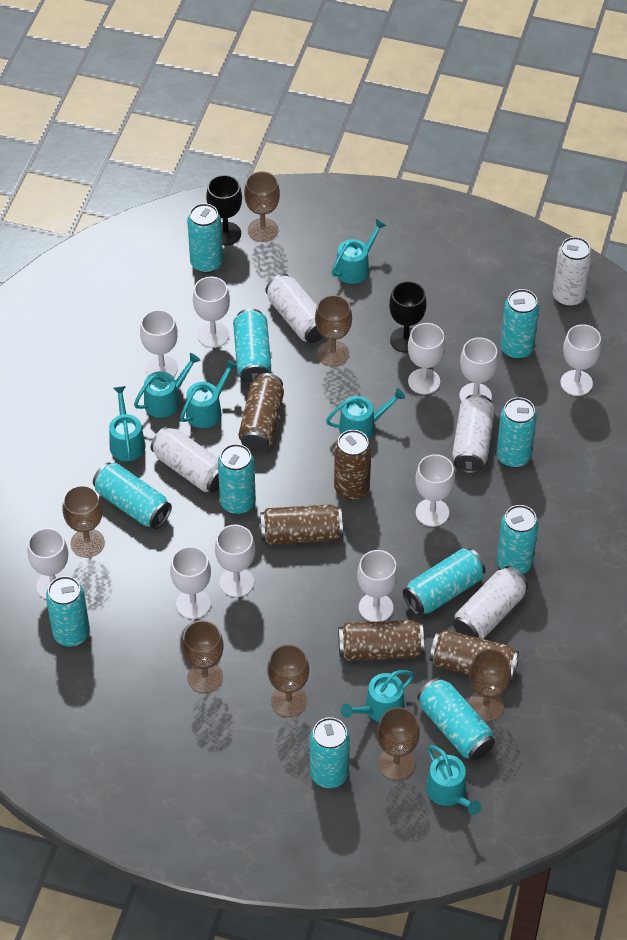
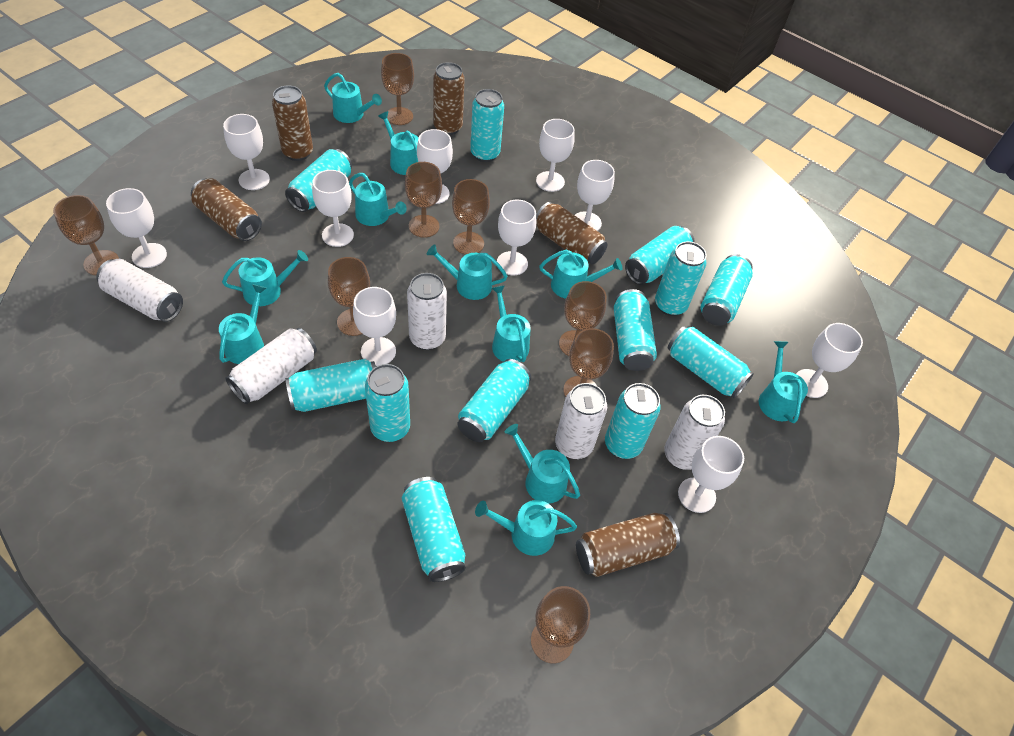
black goblet: 2 -> 0
brown goblet: 7 -> 8
turquoise can: 11 -> 12
turquoise watering can: 7 -> 11

